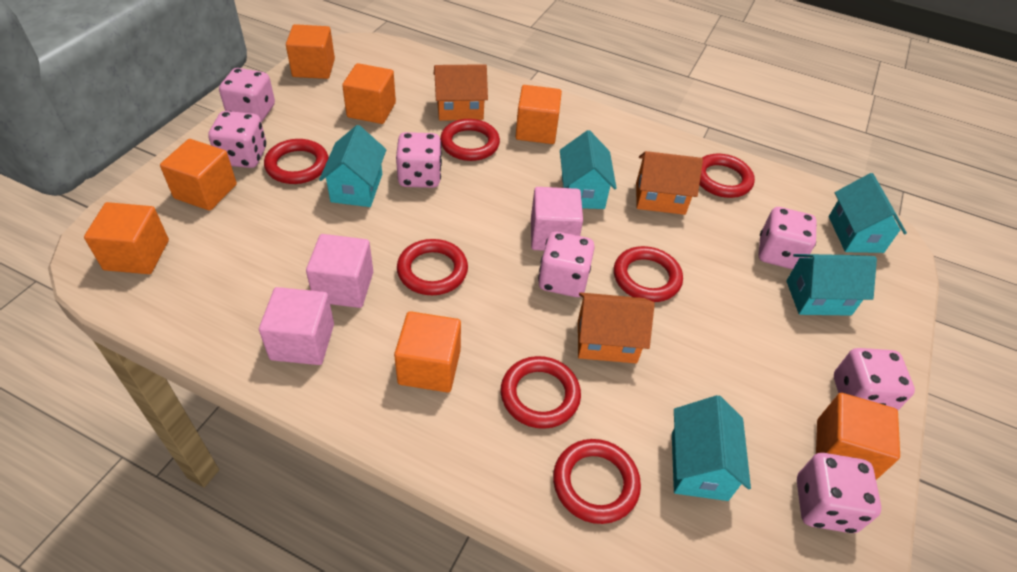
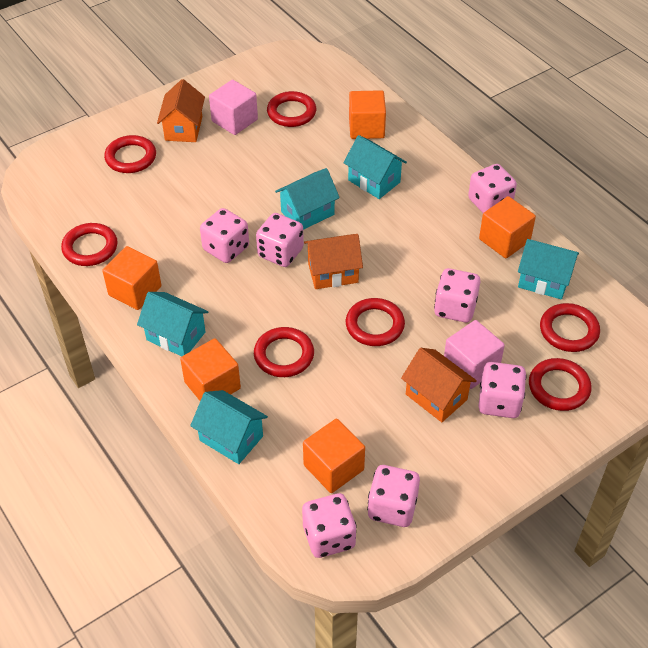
orange cube: 7 -> 5
pink cube: 3 -> 2

